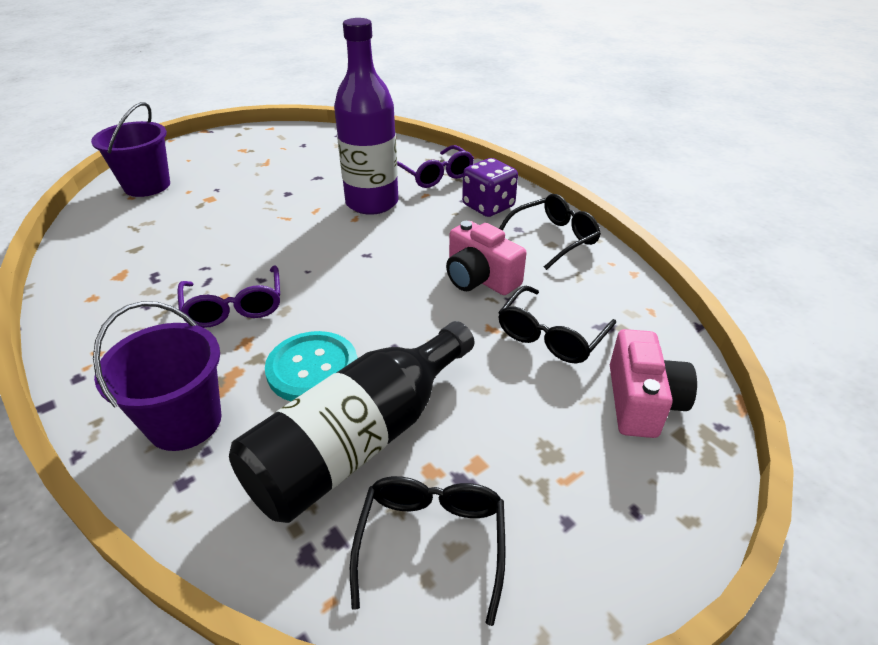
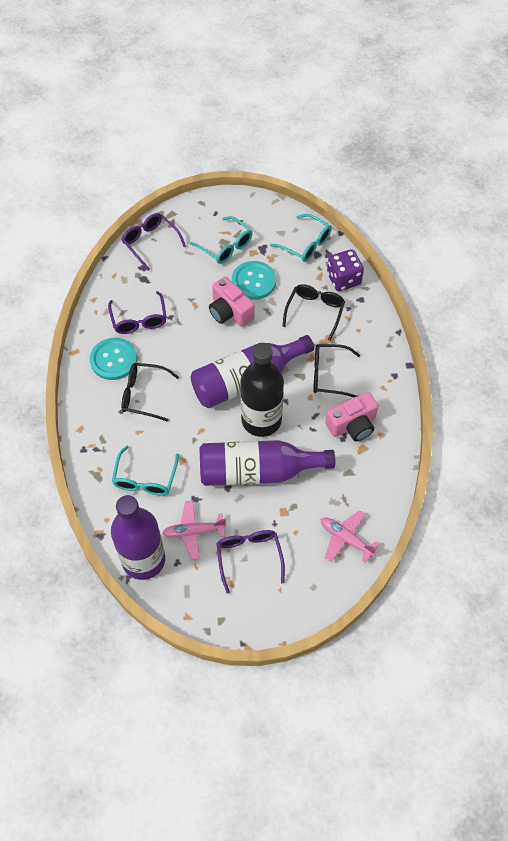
pink plane: 0 -> 2
purple bottle: 1 -> 3
purple bucket: 2 -> 0
purple glasses: 2 -> 3
turquoise button: 1 -> 2
turquoise glasses: 0 -> 3

